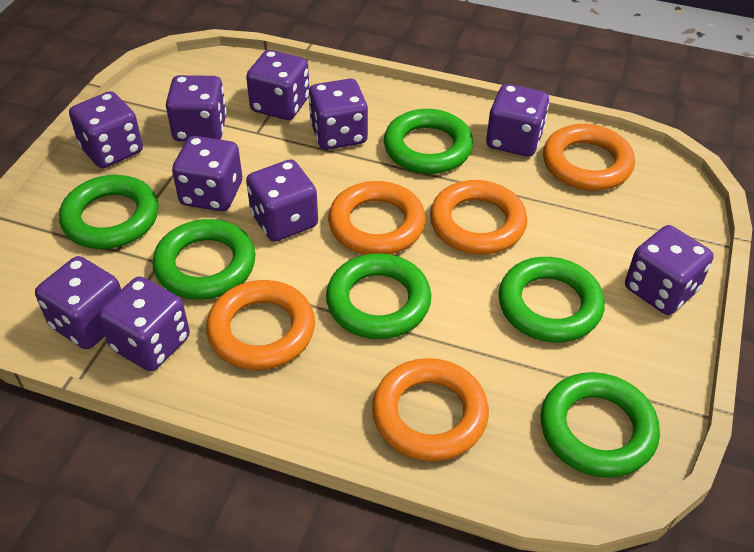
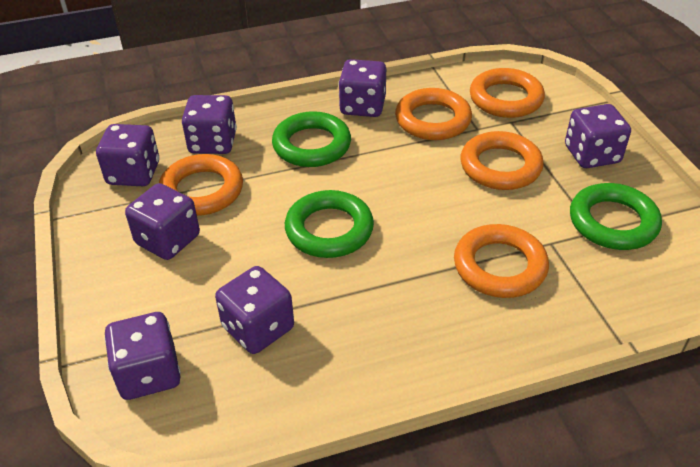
green ring: 6 -> 3
purple dice: 10 -> 7

